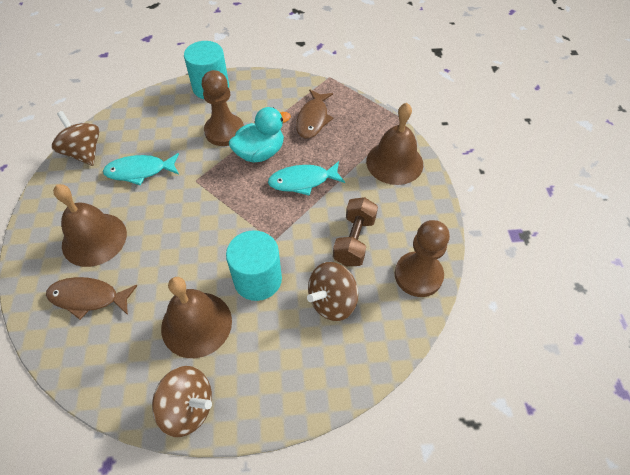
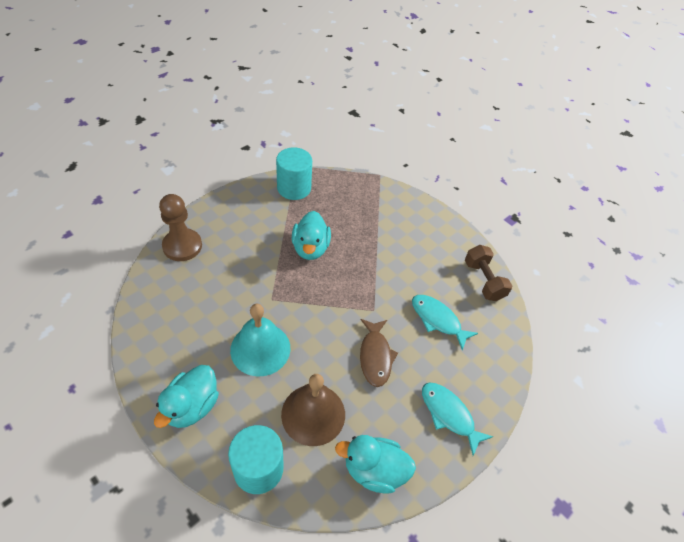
brown bell: 3 -> 1
brown fish: 2 -> 1
brown pawn: 2 -> 1
brown spinning top: 3 -> 0
turquoise bell: 0 -> 1
turquoise duck: 1 -> 3

